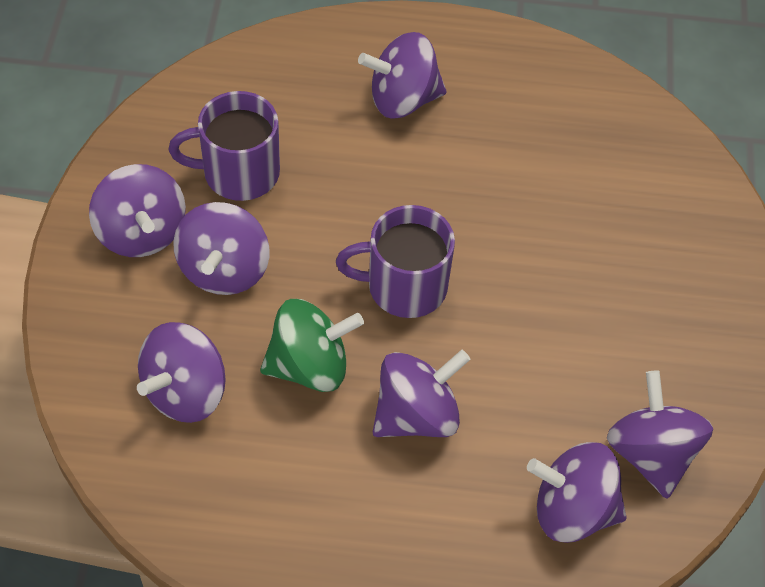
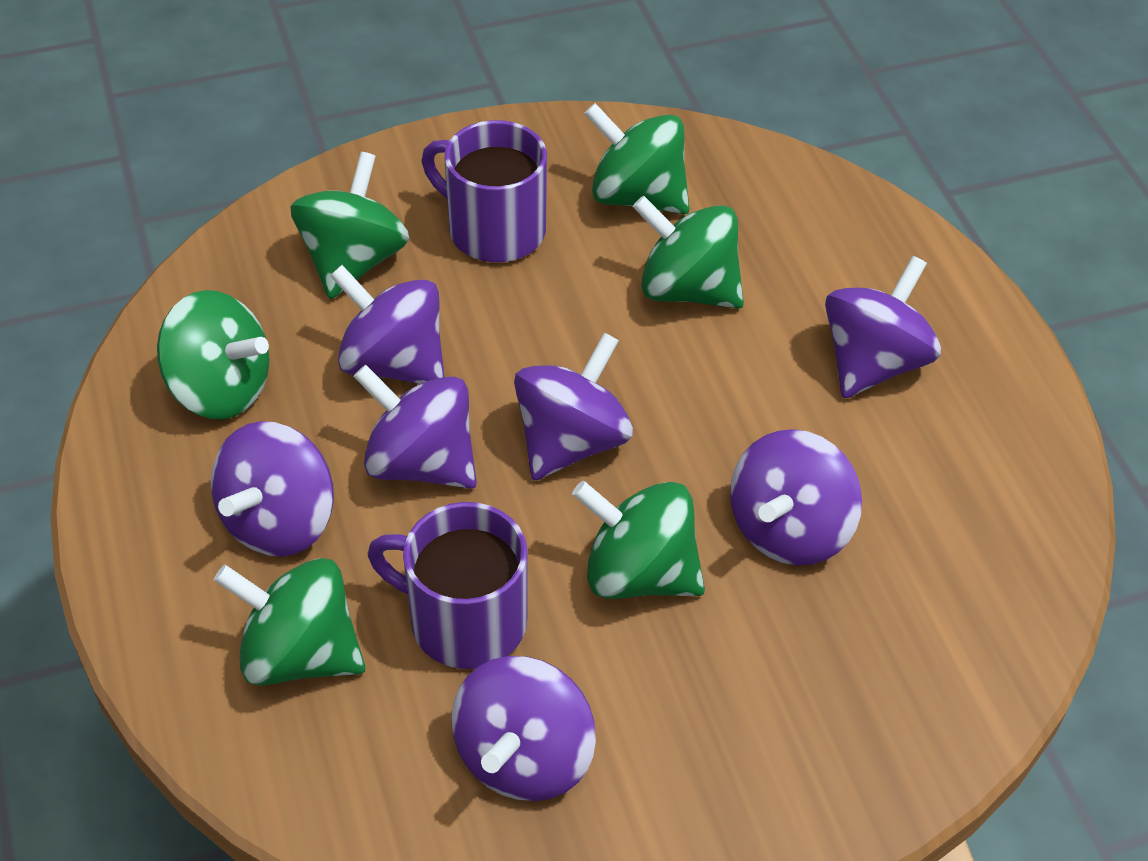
green spinning top: 1 -> 6

